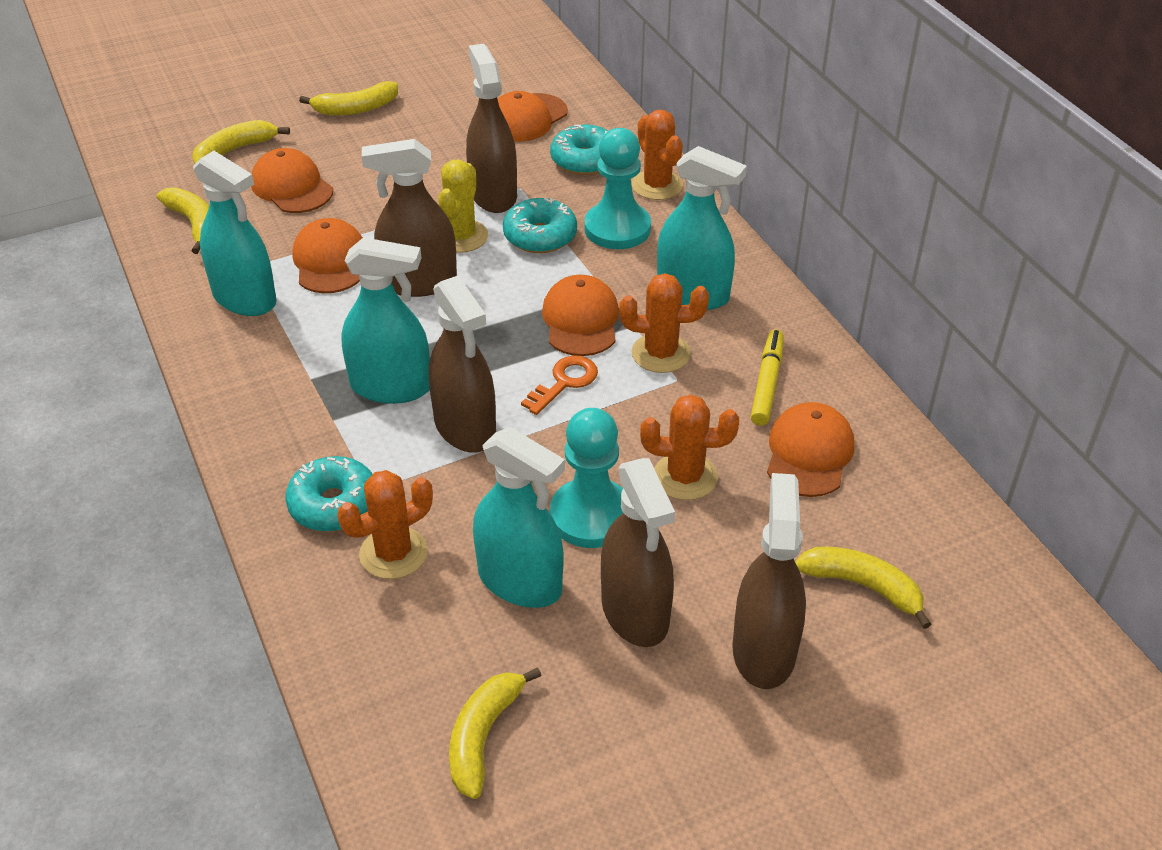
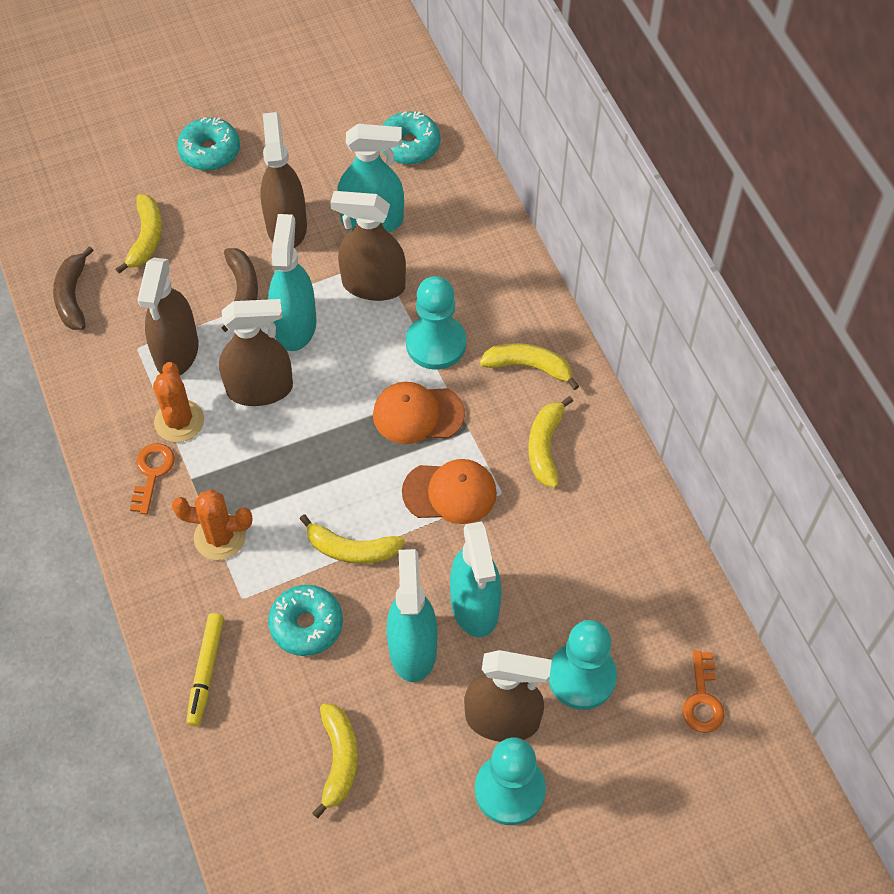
brown banana: 0 -> 2
orange cactus: 4 -> 2
orange cap: 5 -> 2
orange key: 1 -> 2
turquoise pawn: 2 -> 3
yellow cactus: 1 -> 0

